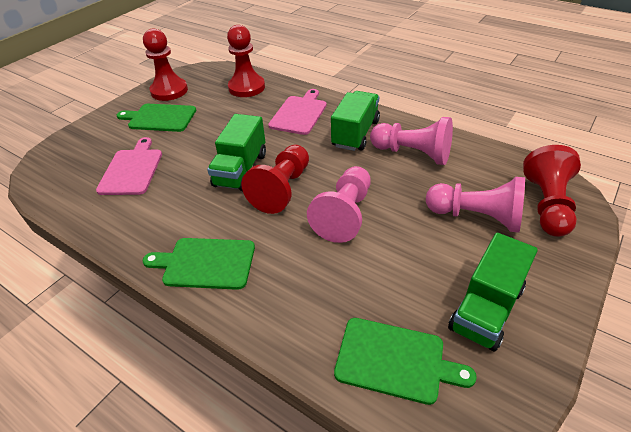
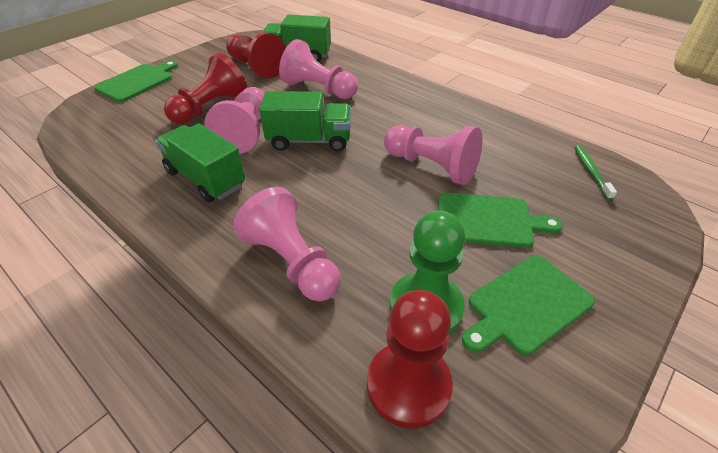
green pawn: 0 -> 1
green toothbrush: 0 -> 1
pink cutting board: 2 -> 0
pink pawn: 3 -> 4
red pawn: 4 -> 3

